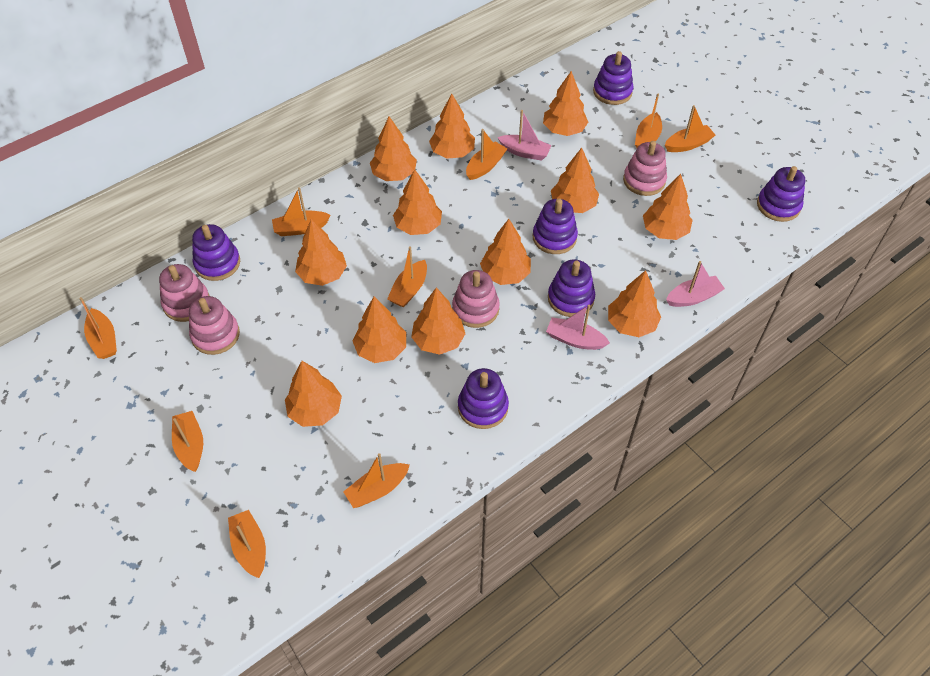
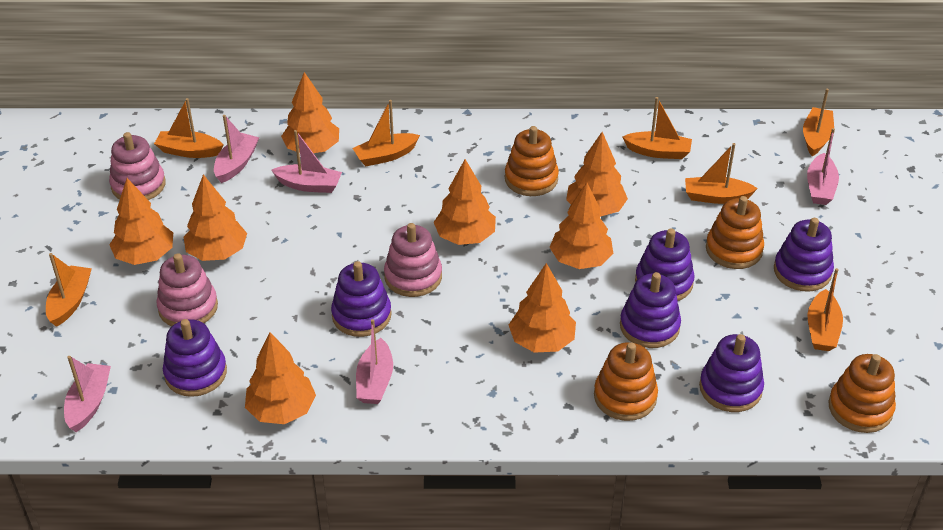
orange boat: 9 -> 7
orange stacking toy: 0 -> 4
orange tree: 12 -> 8
pink boat: 3 -> 5
pink stacking toy: 4 -> 3

